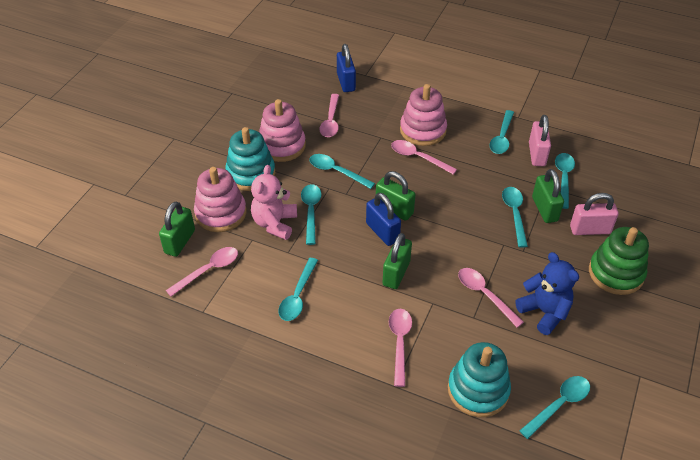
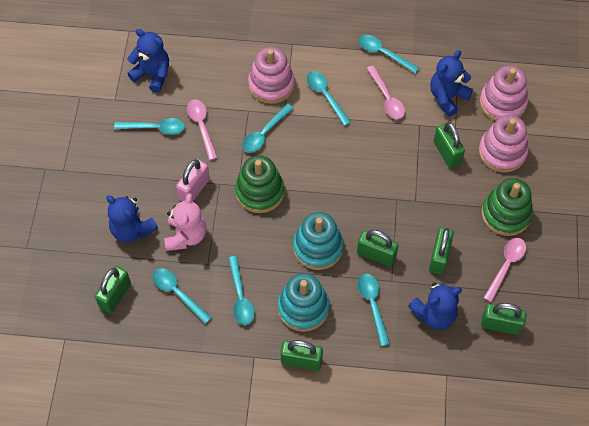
blue padlock: 2 -> 0
blue teddy bear: 1 -> 4
green padlock: 4 -> 6
green stacking toy: 1 -> 2
pink padlock: 2 -> 1
pink spoon: 5 -> 3

